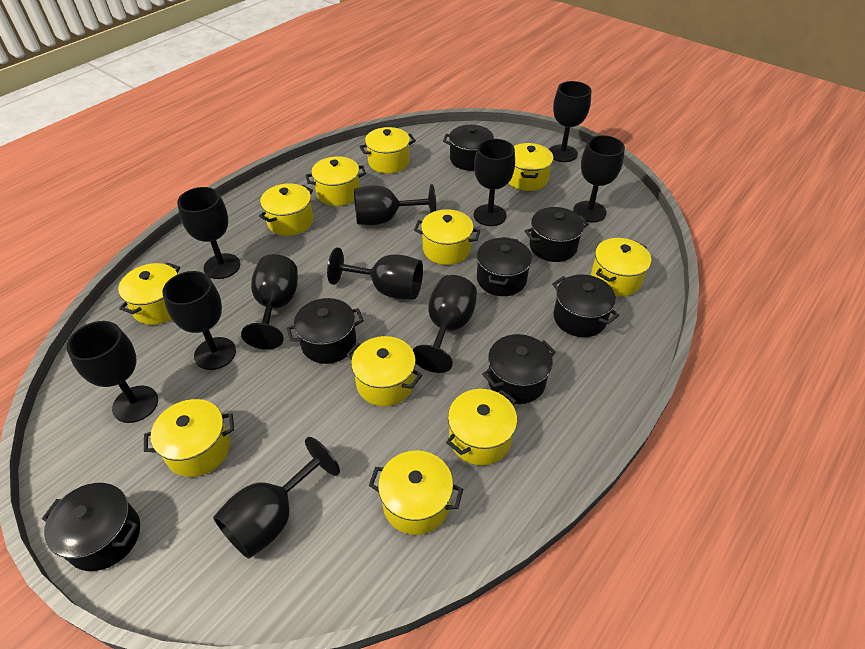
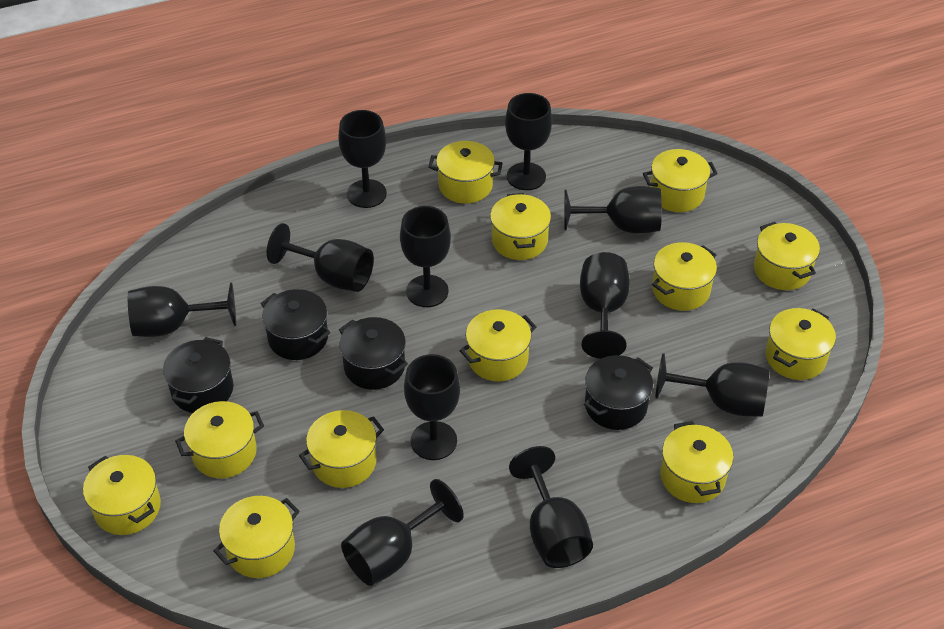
black pot: 7 -> 4
yellow pot: 11 -> 12

